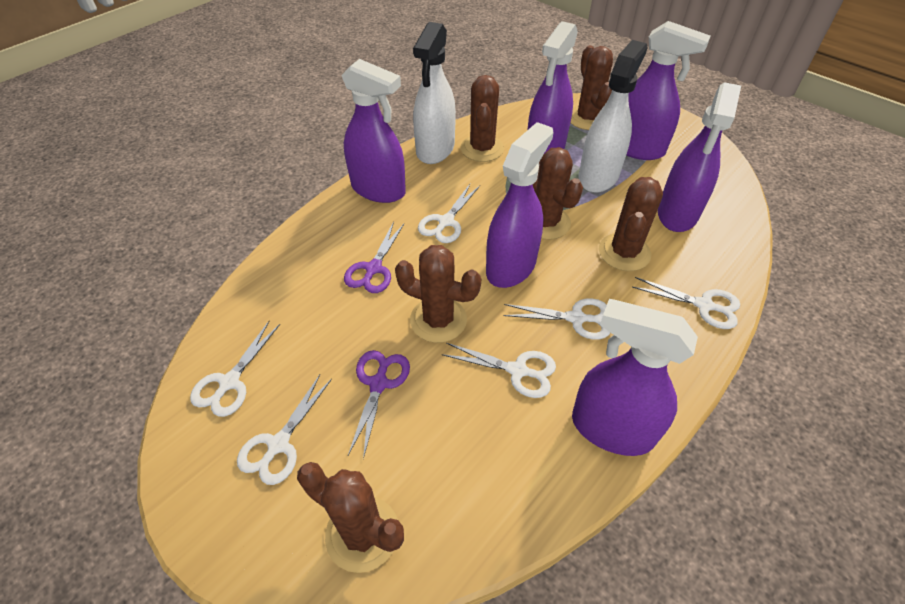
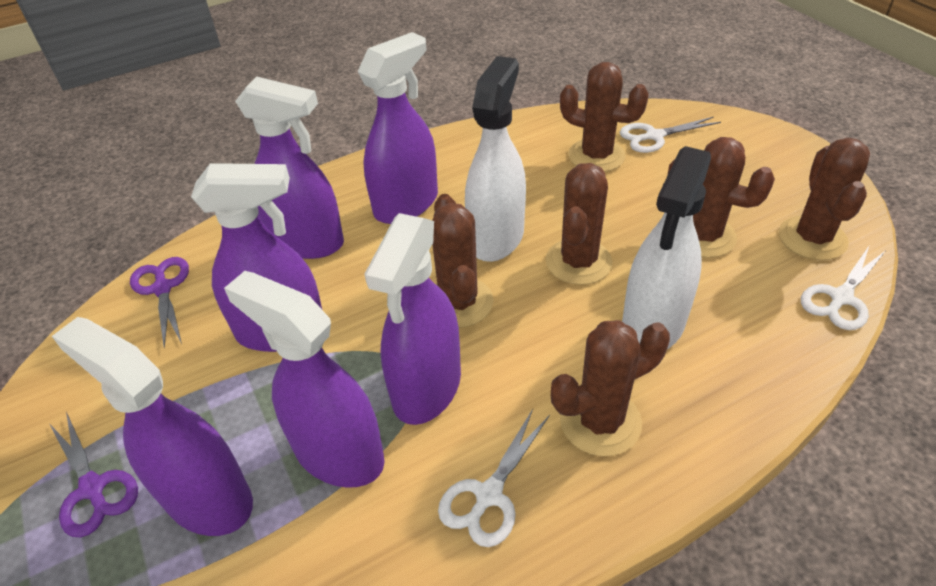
white scissors: 6 -> 3

